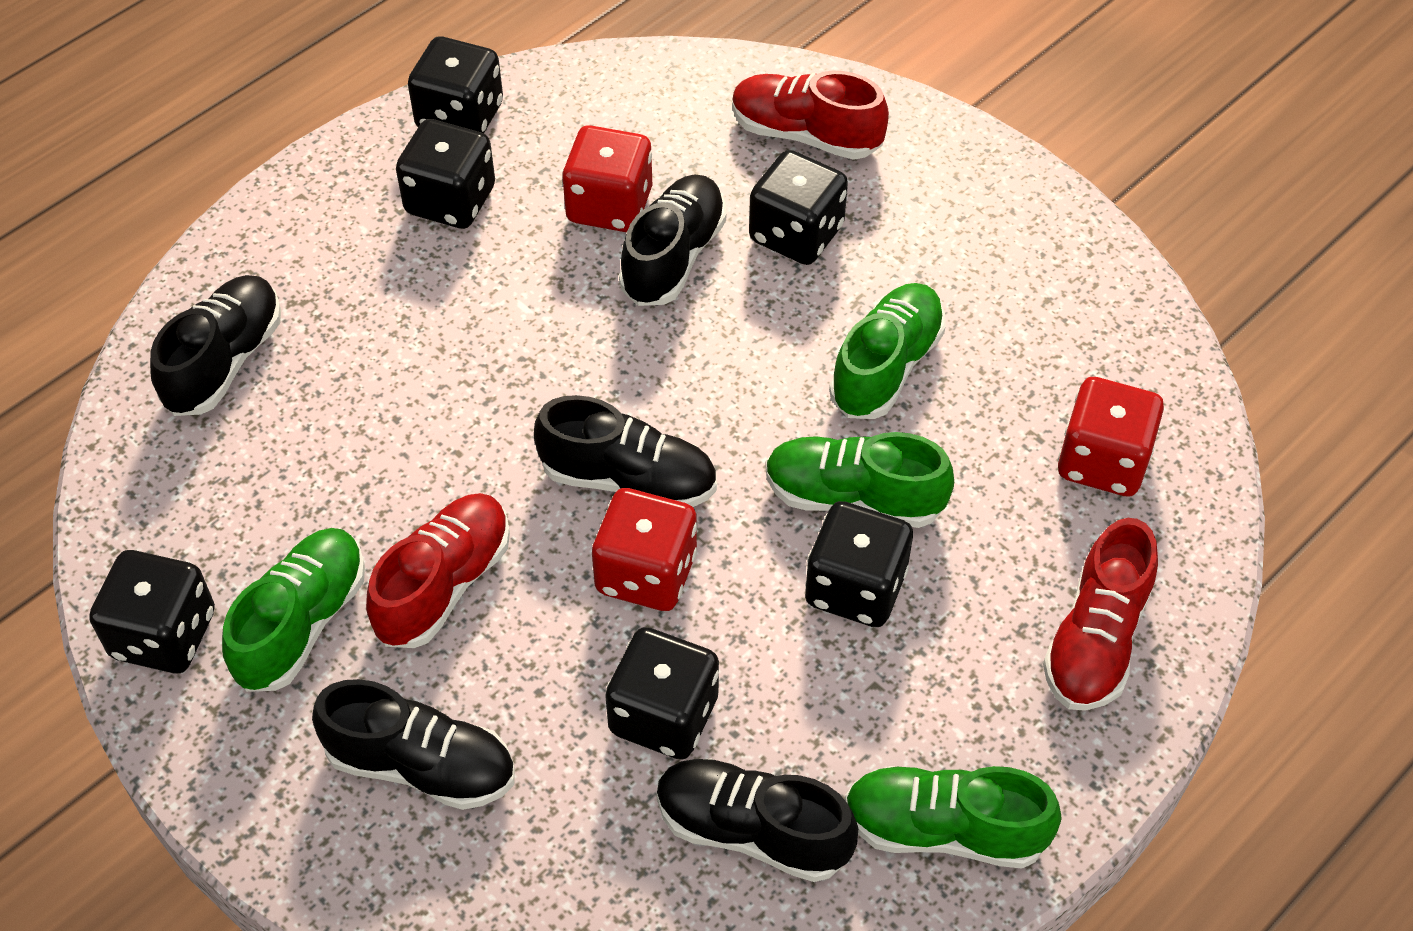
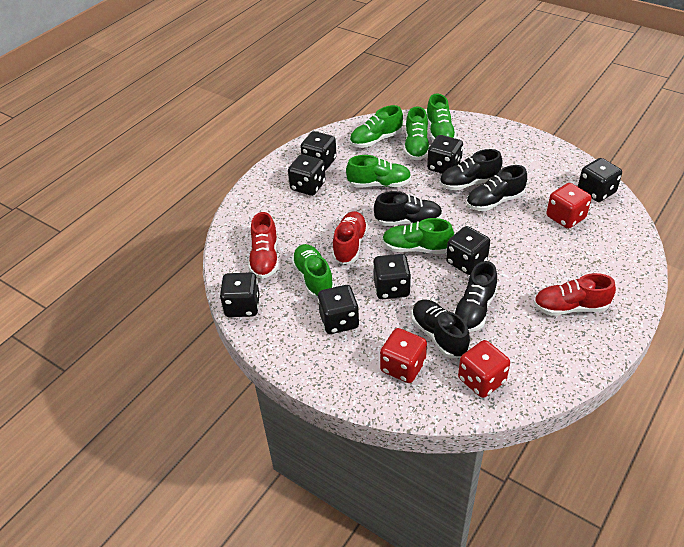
black dice: 6 -> 8
green shoe: 4 -> 6

